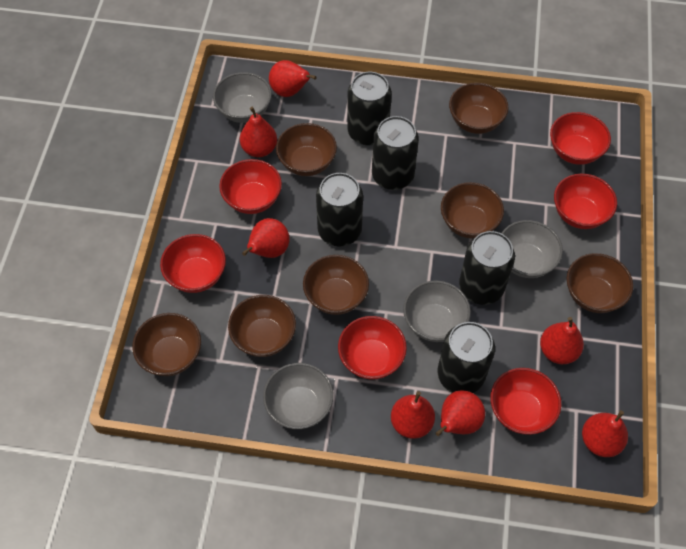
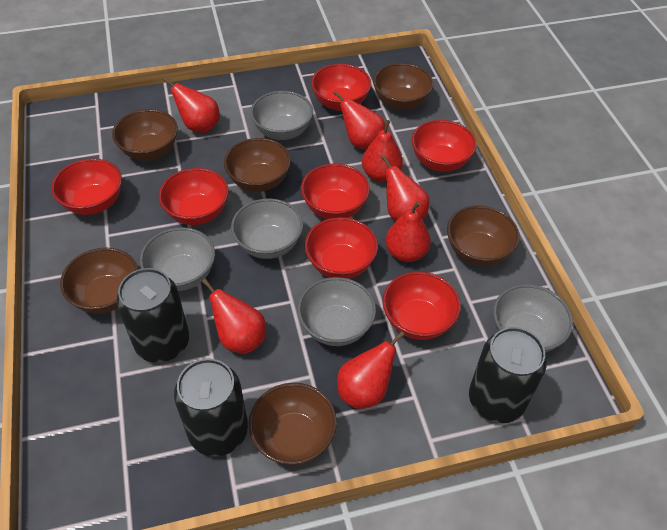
black can: 5 -> 3
brown bowl: 7 -> 6
grey bowl: 4 -> 5
red bowl: 6 -> 7

